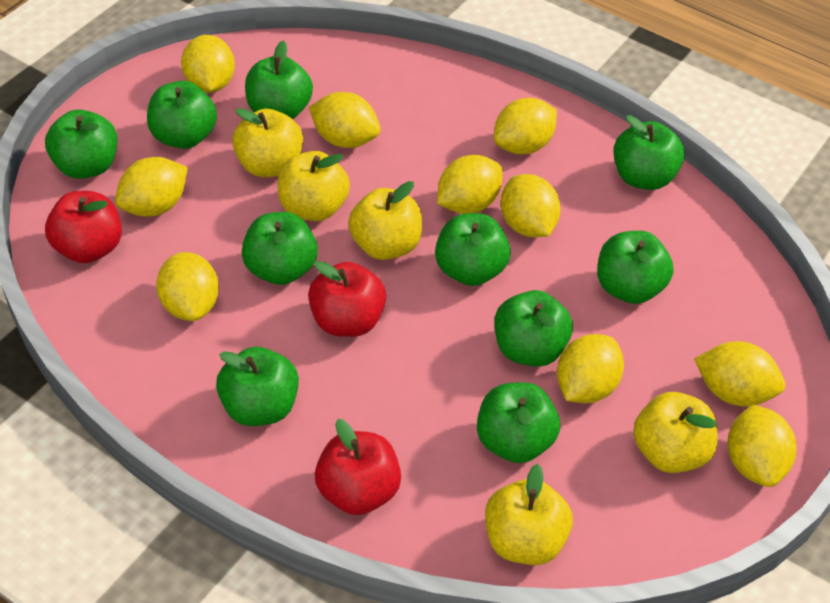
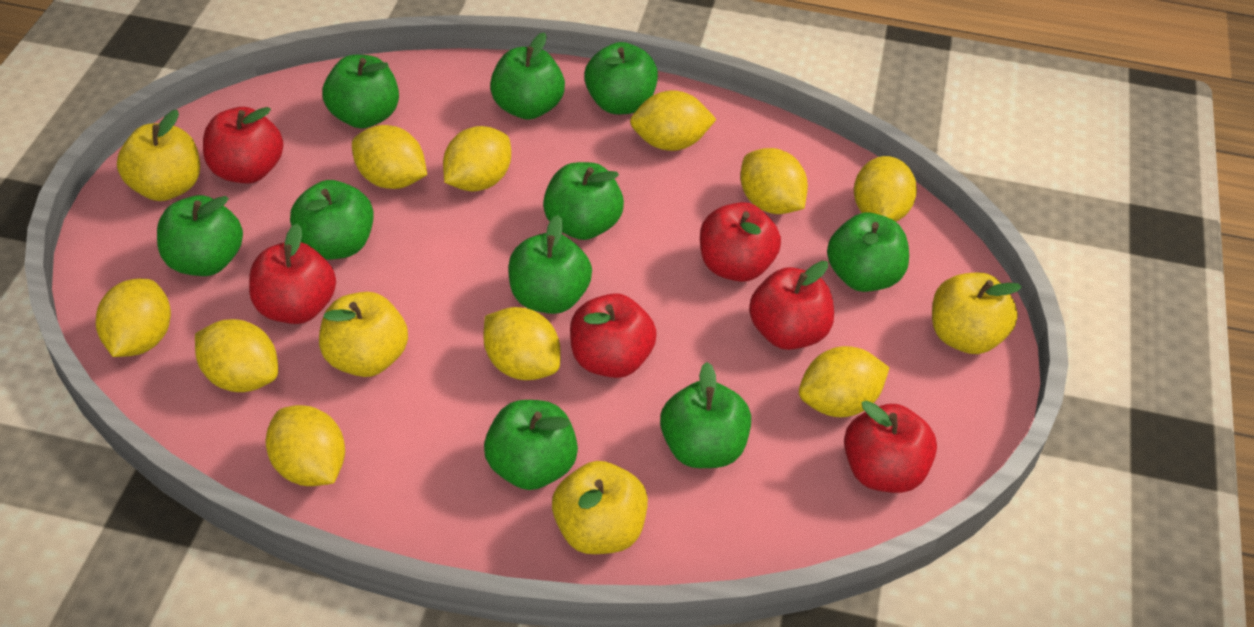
red apple: 3 -> 6
yellow apple: 5 -> 4

